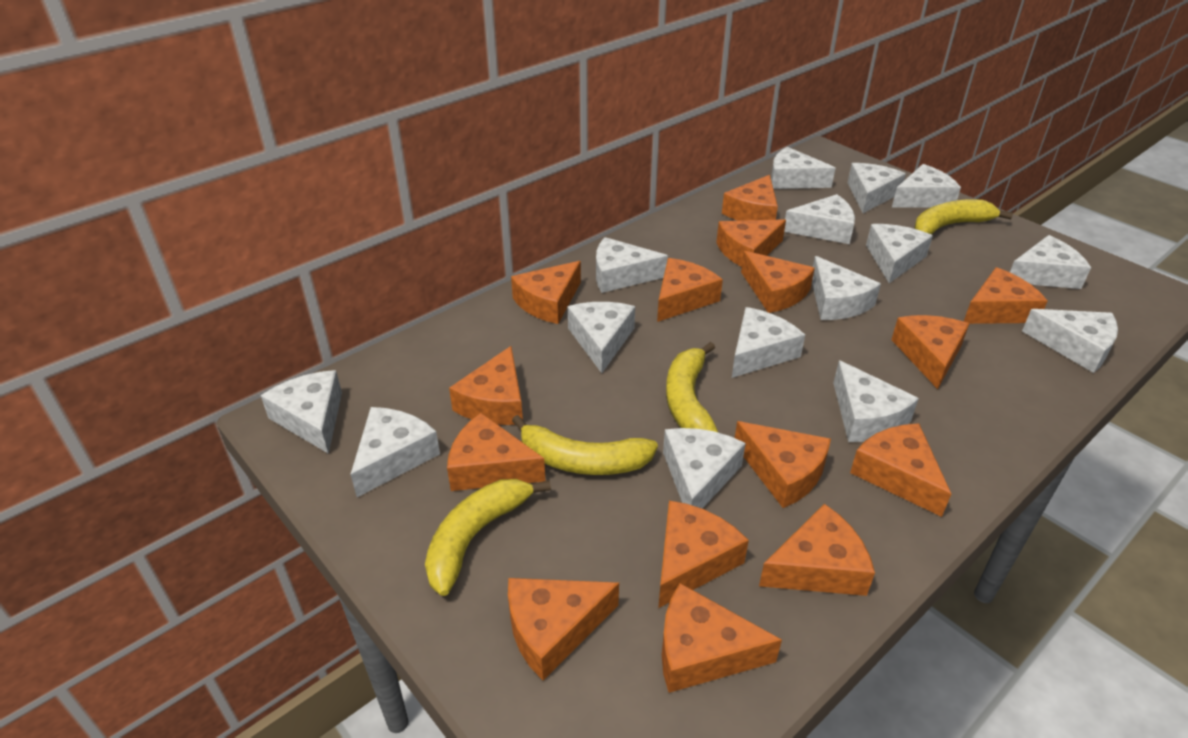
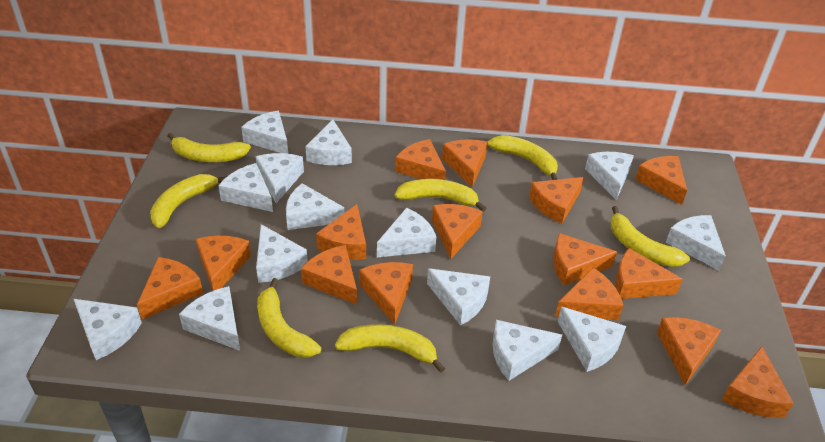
white cheese: 15 -> 14
yellow banana: 4 -> 7

